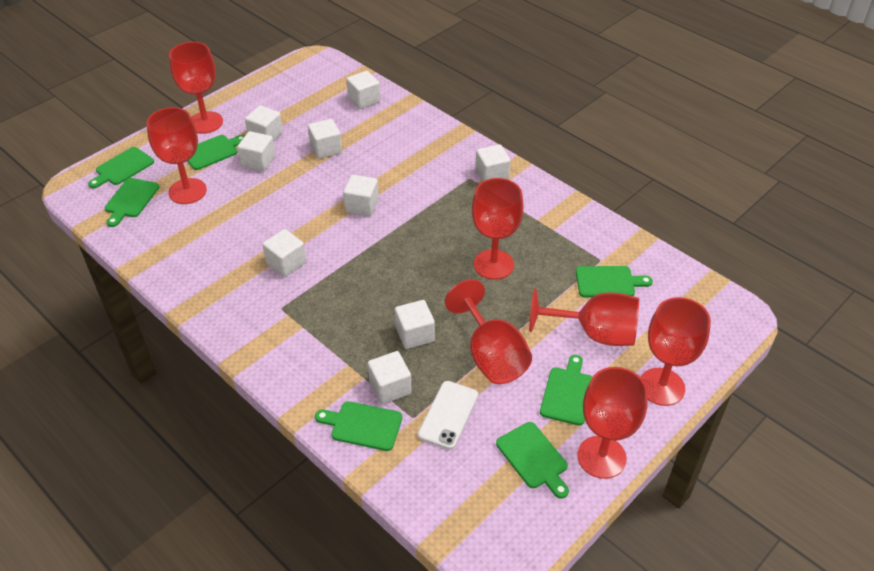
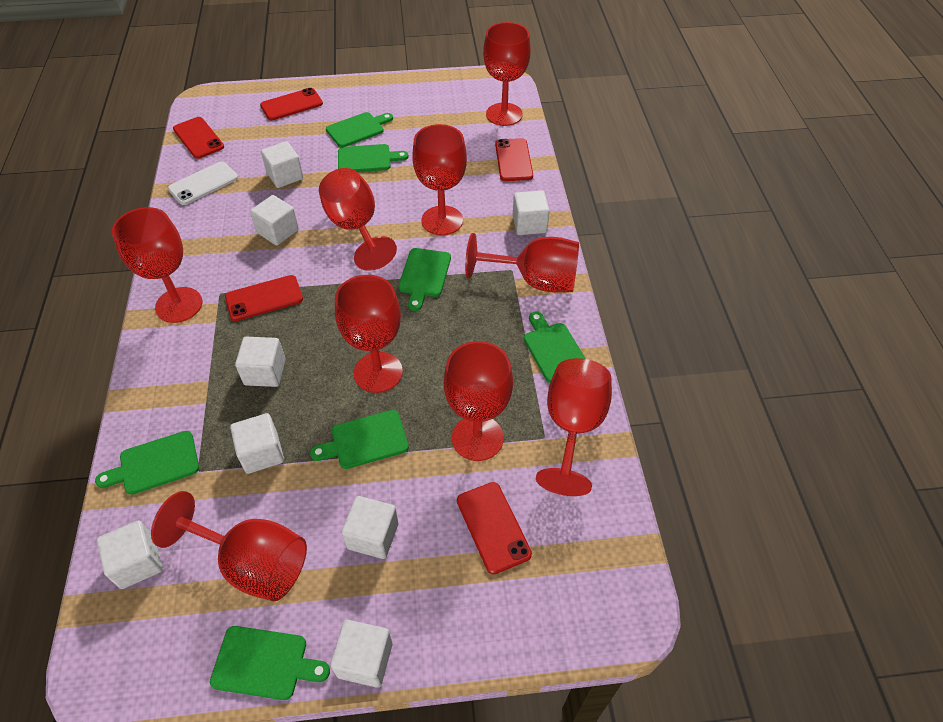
red goblet: 7 -> 9
red phone: 0 -> 5
white cube: 9 -> 8

